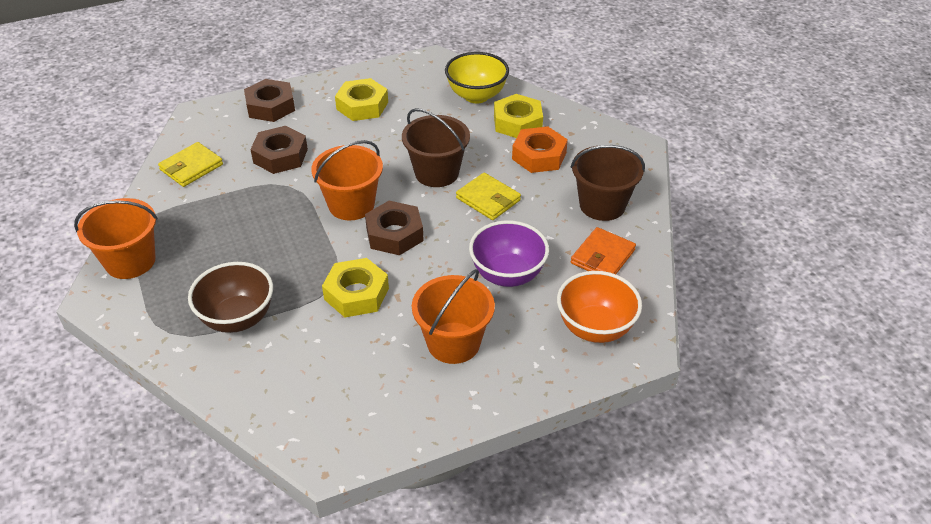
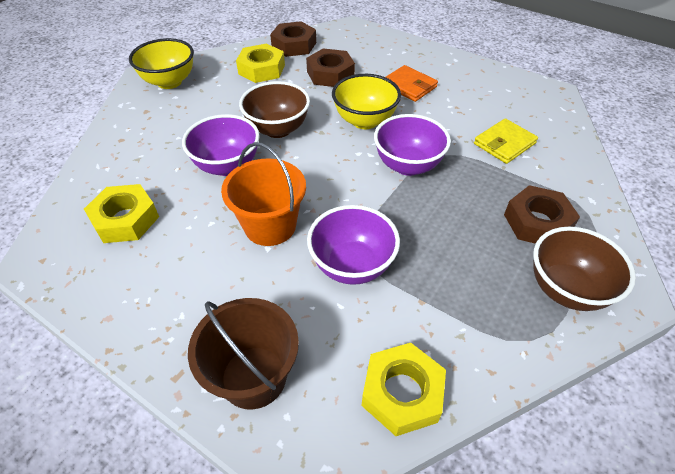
brown bowl: 1 -> 2
brown bucket: 2 -> 1
orange bowl: 1 -> 0
orange bucket: 3 -> 1
orange nut: 1 -> 0
purple bowl: 1 -> 3
yellow bowl: 1 -> 2
yellow wallet: 2 -> 1

